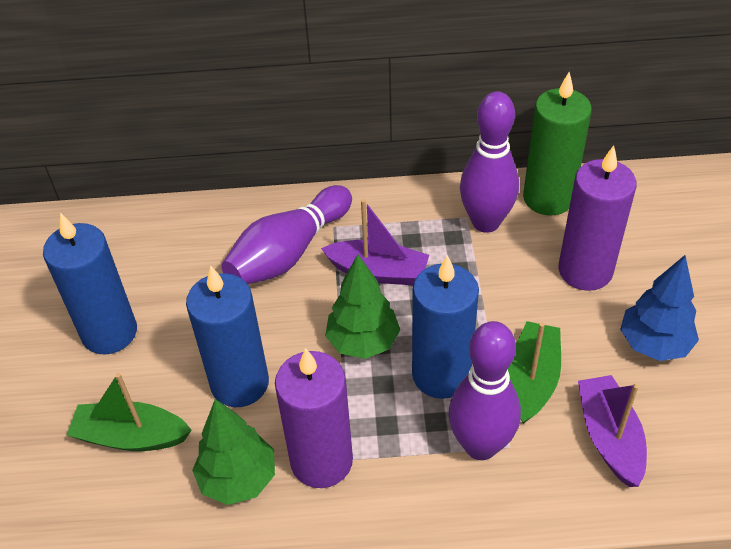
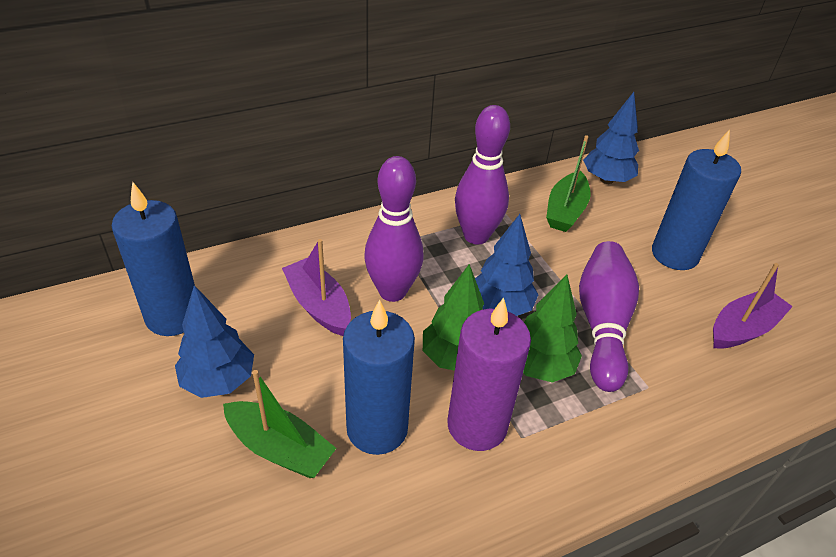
blue tree: 1 -> 3
green candle: 1 -> 0
purple candle: 2 -> 1

